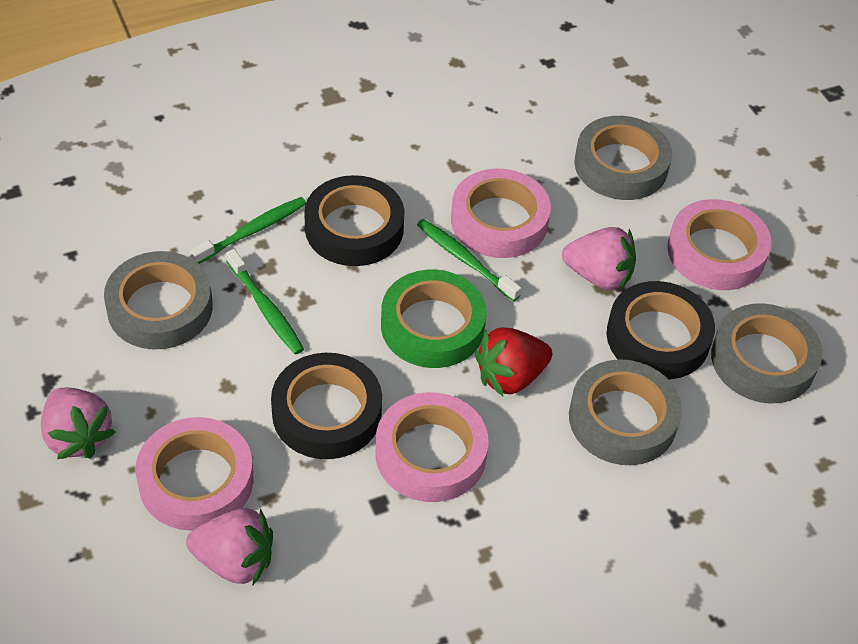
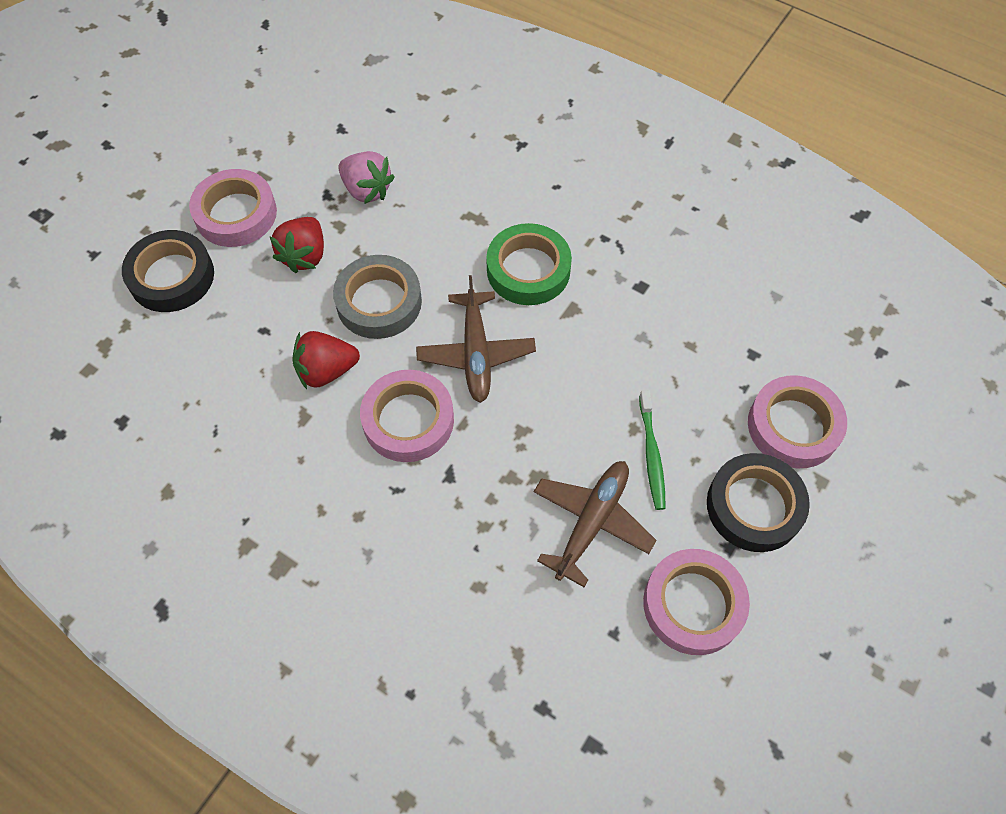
black tape: 3 -> 2
brown plane: 0 -> 2
green toothbrush: 3 -> 1
grey tape: 4 -> 1
pink strawberry: 3 -> 1
red strawberry: 1 -> 2

